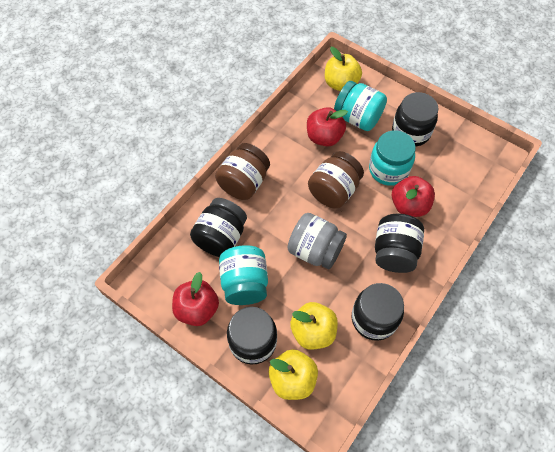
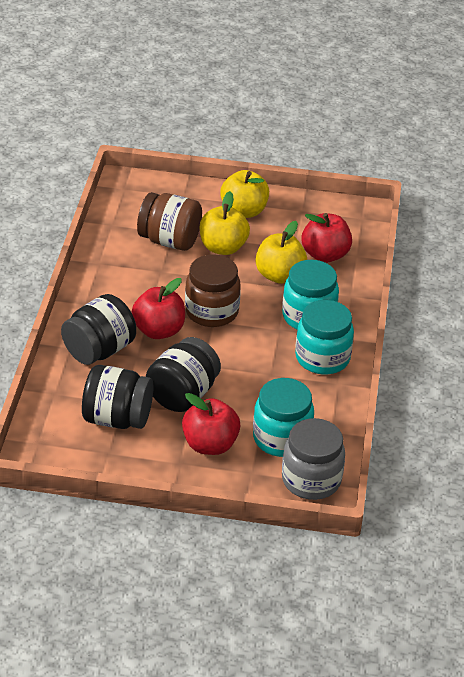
black jar: 5 -> 3

